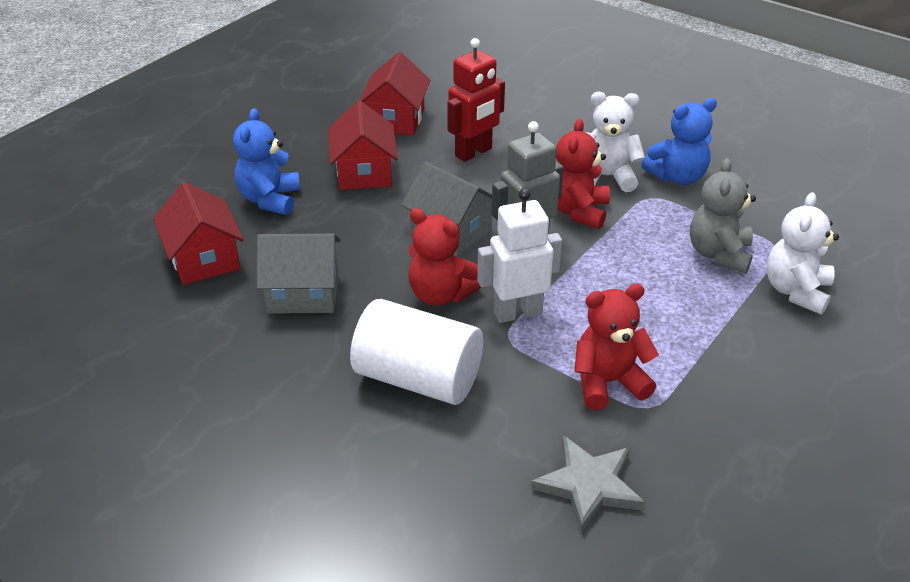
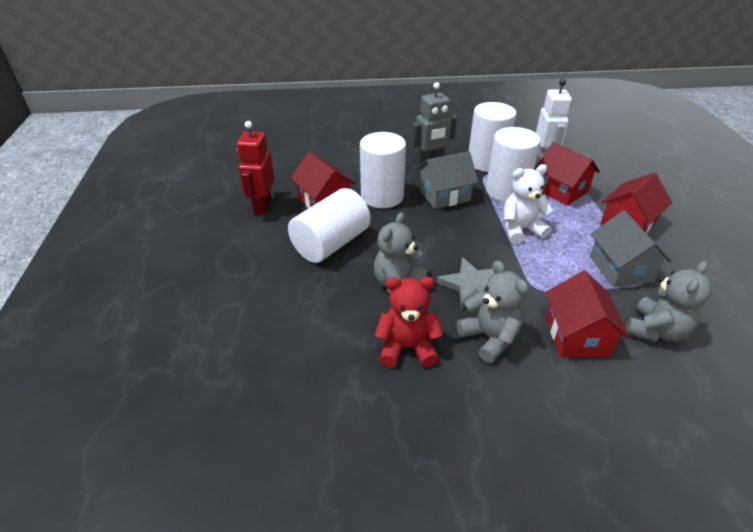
blue teddy bear: 2 -> 0
grey teddy bear: 1 -> 3
red house: 3 -> 4
red teddy bear: 3 -> 1
white cylinder: 1 -> 4
white teddy bear: 2 -> 1

